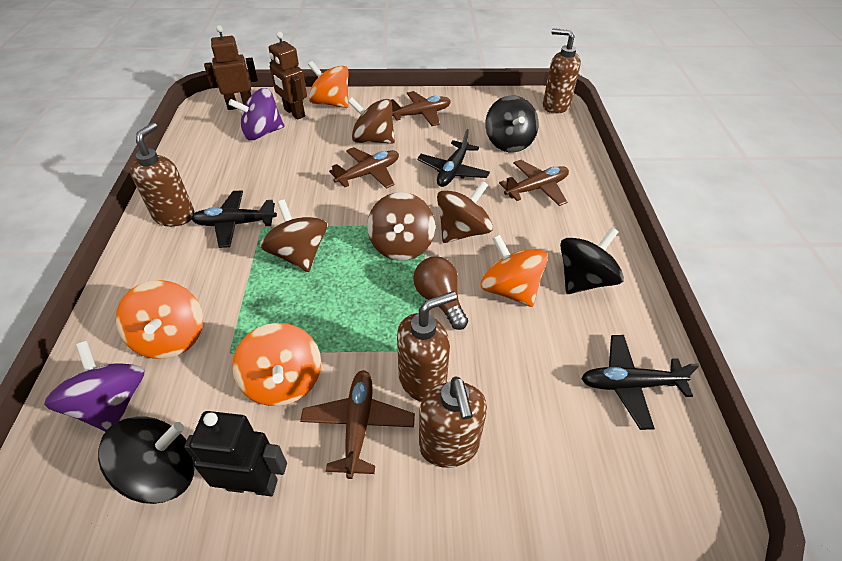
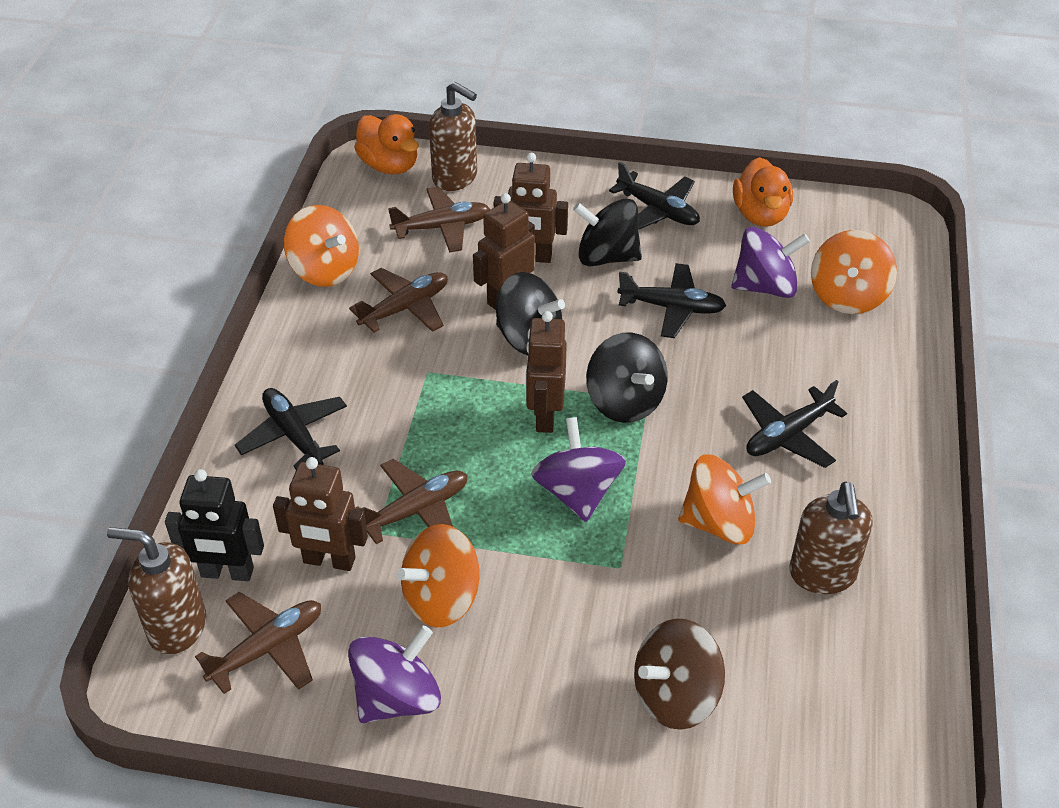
black plane: 3 -> 4
brown light bulb: 1 -> 0
brown robot: 2 -> 4
brown soap dispenser: 4 -> 3
brown spinning top: 4 -> 1
orange duck: 0 -> 2
purple spinning top: 2 -> 3

